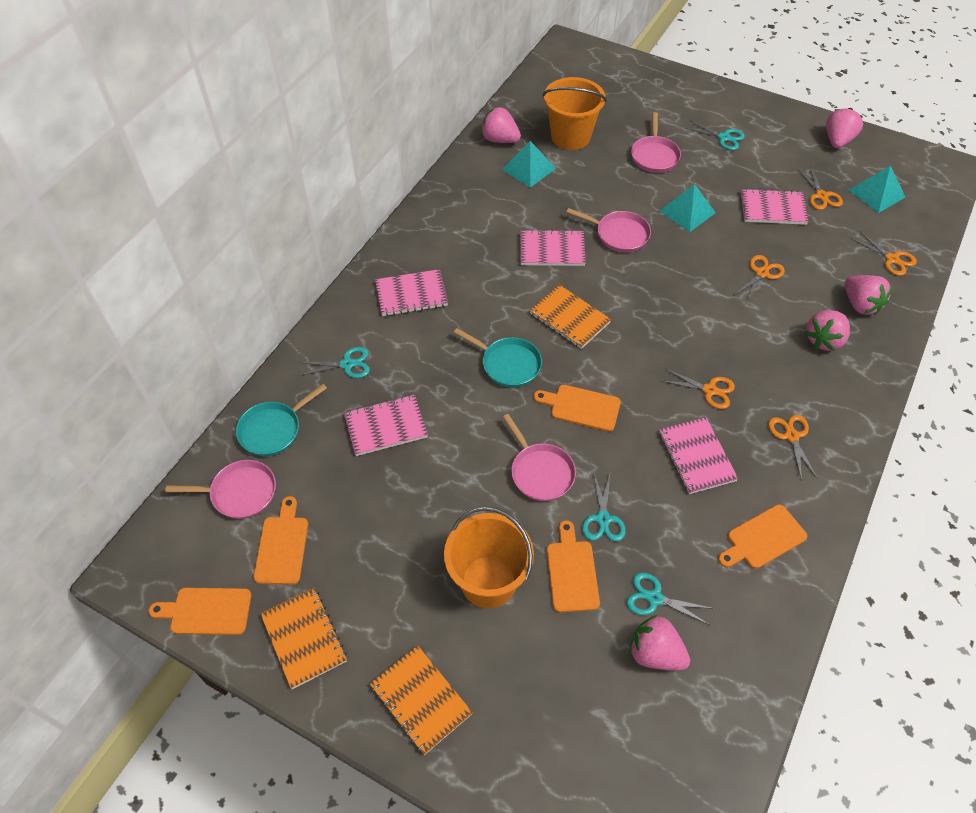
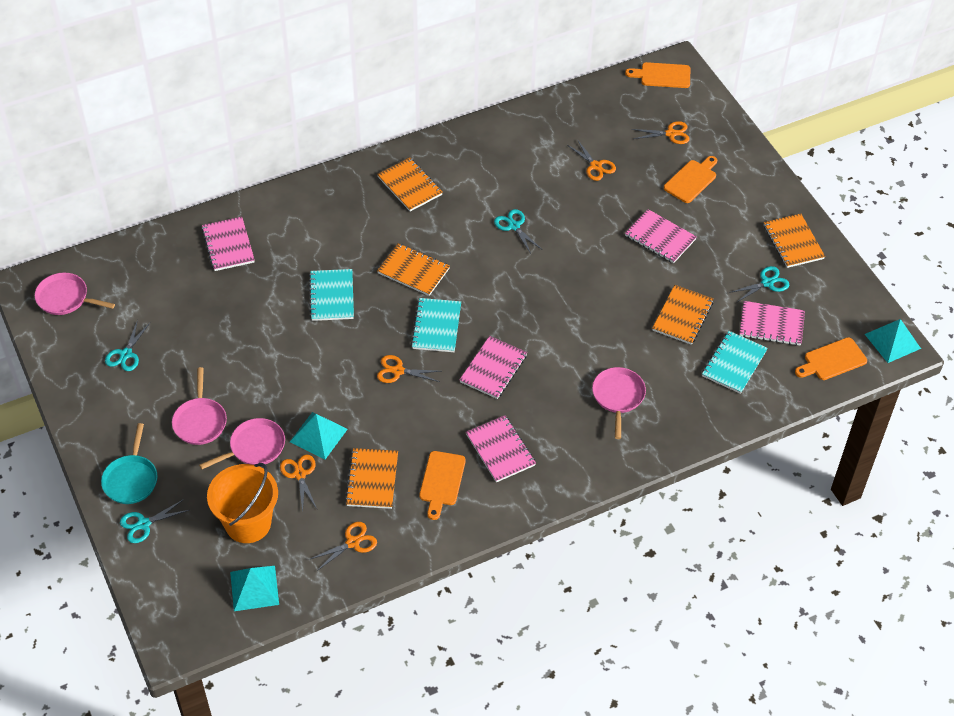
orange bucket: 2 -> 1
orange cutting board: 5 -> 4
orange notebook: 3 -> 5
pink strawberry: 5 -> 0
turquoise notebook: 0 -> 3
turquoise pan: 2 -> 1

